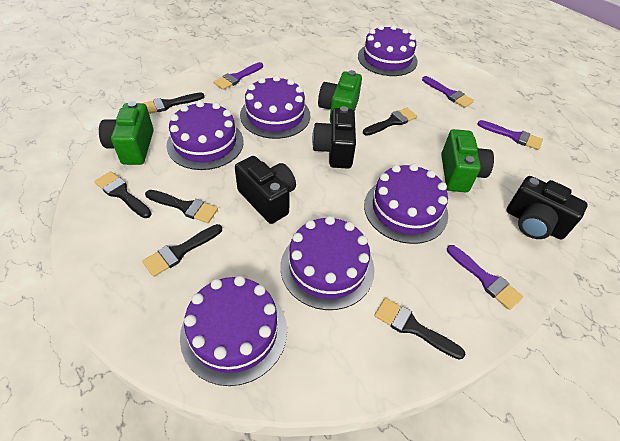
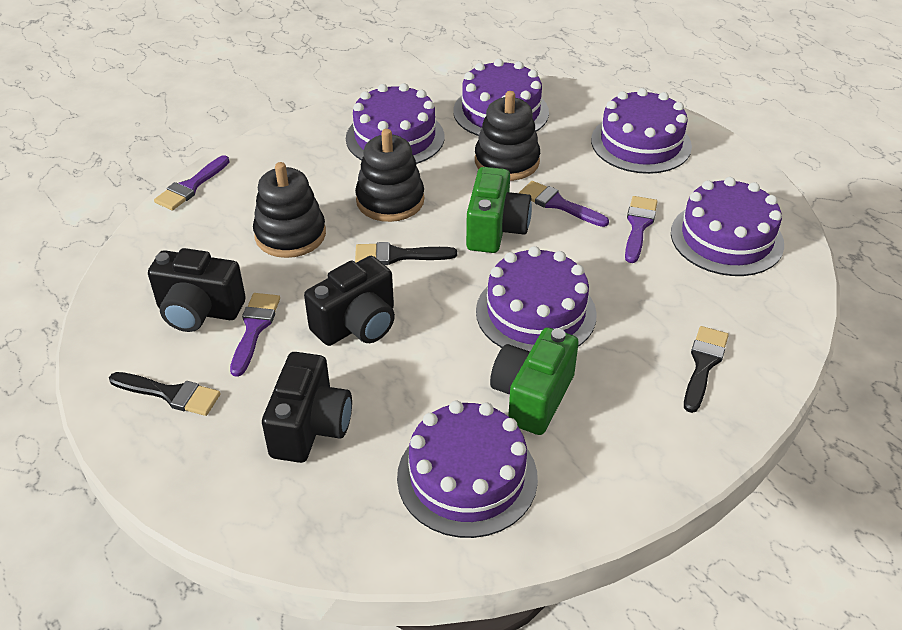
black brush: 6 -> 3
black stacking toy: 0 -> 3
green camera: 3 -> 2

